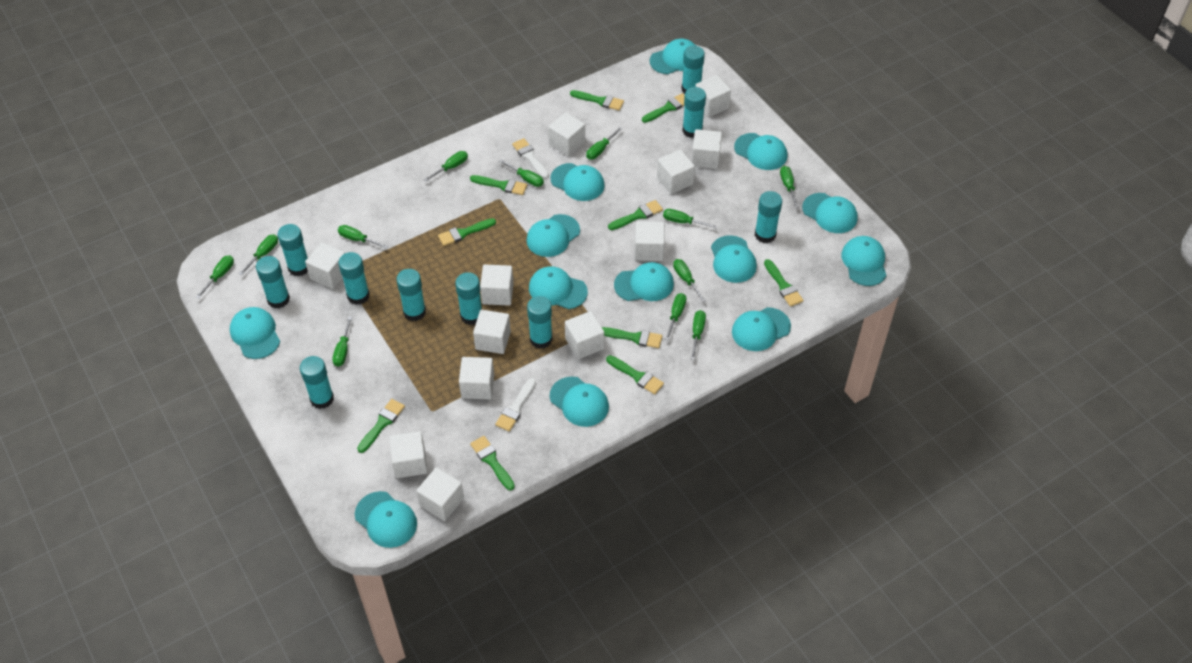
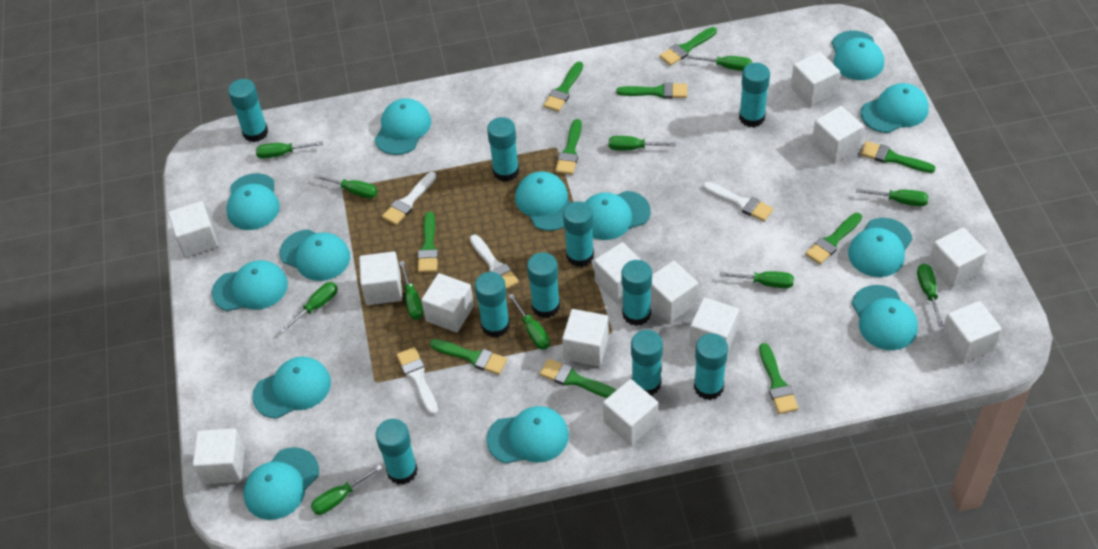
green screwdriver: 12 -> 11
white brush: 2 -> 4
white cube: 12 -> 13

